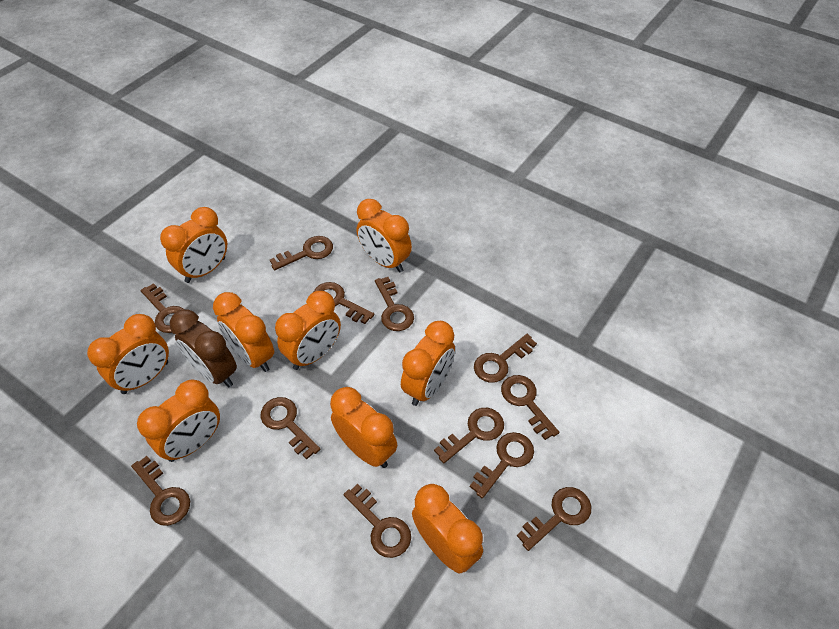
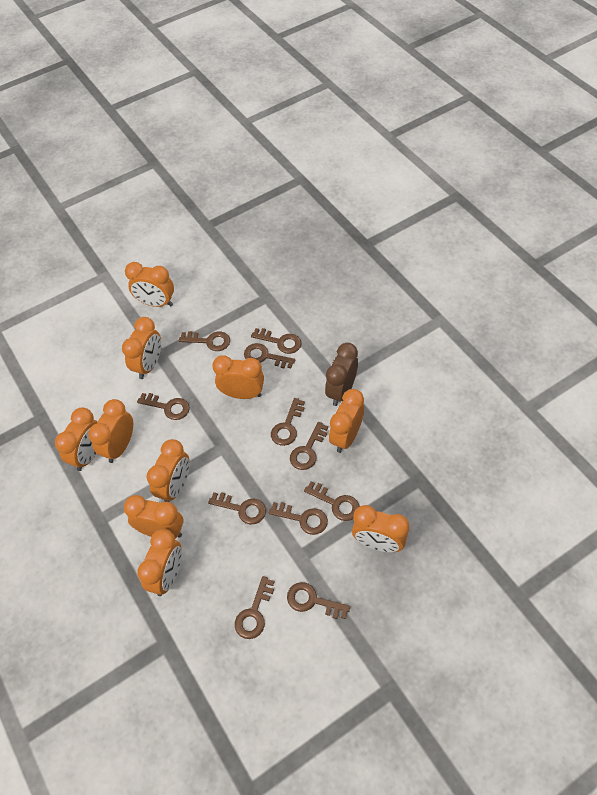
brown key: 12 -> 11
orange clock: 9 -> 10

